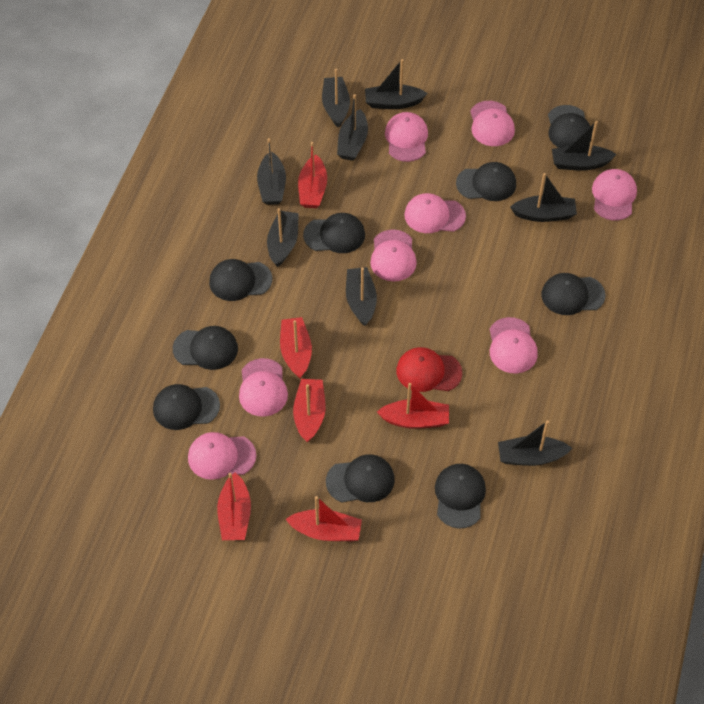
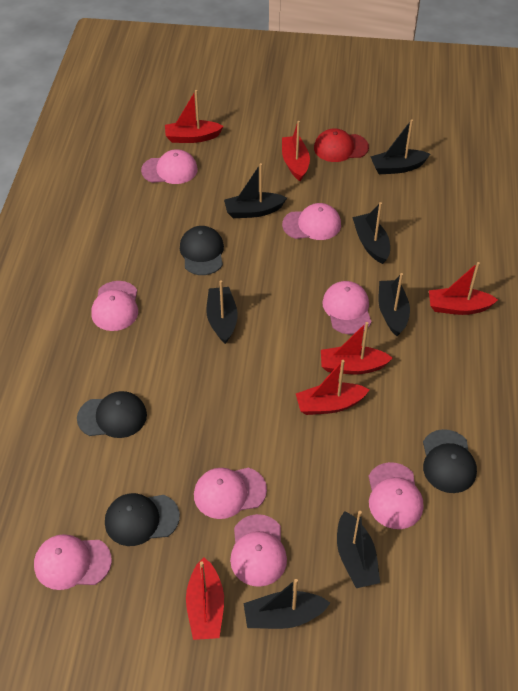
black boat: 9 -> 7
black cap: 9 -> 4

